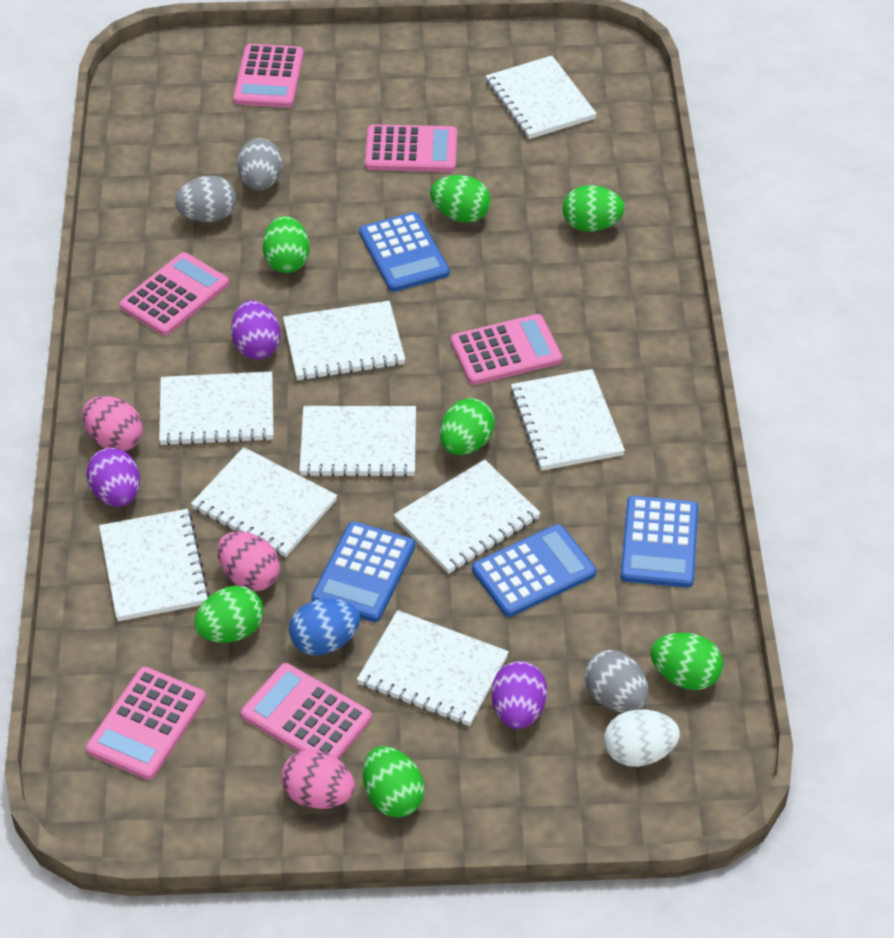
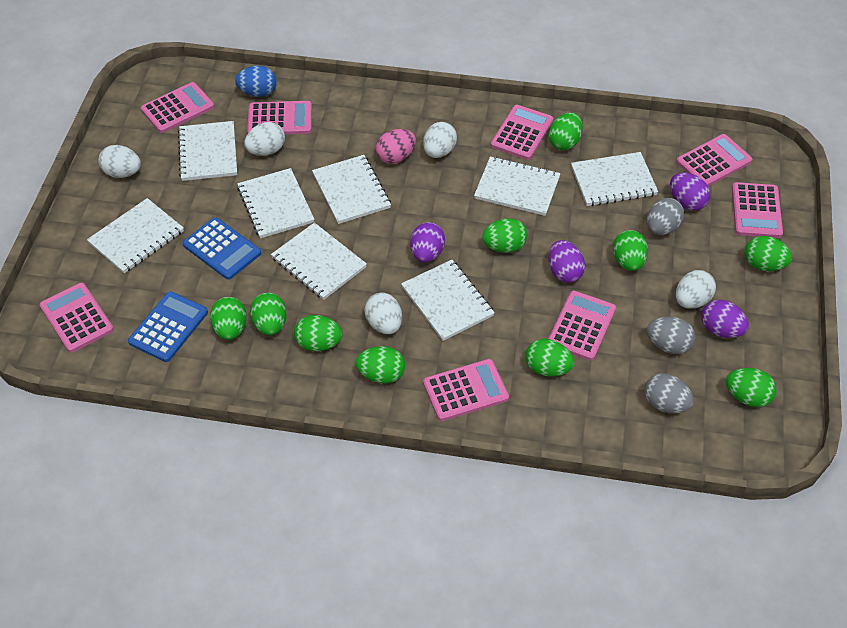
blue calculator: 4 -> 2
green egg: 7 -> 10
pink calculator: 6 -> 8
pink egg: 3 -> 1
purple egg: 3 -> 4
white egg: 1 -> 5
white notebook: 9 -> 8

